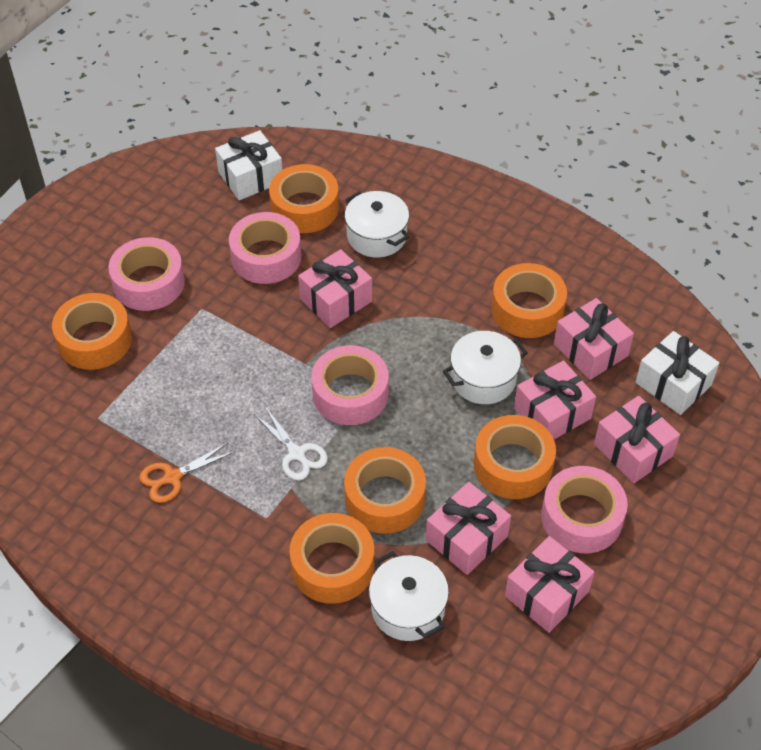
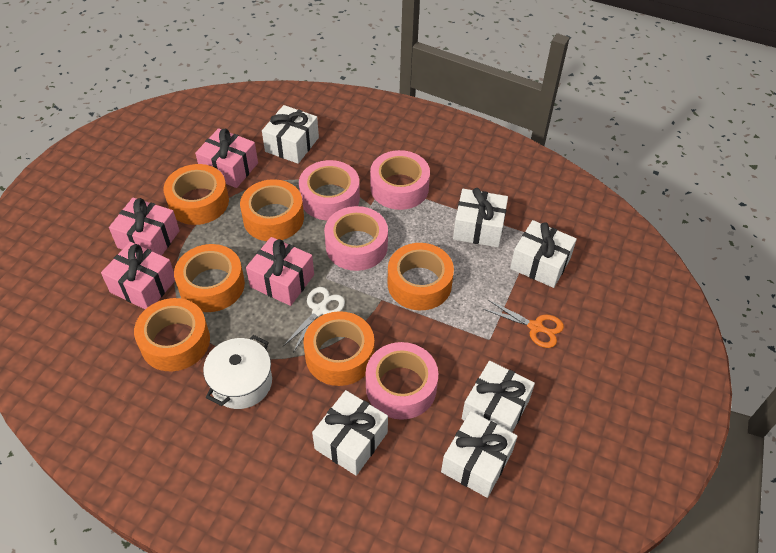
pink gift: 6 -> 4
white gift: 2 -> 6
white pot: 3 -> 1

